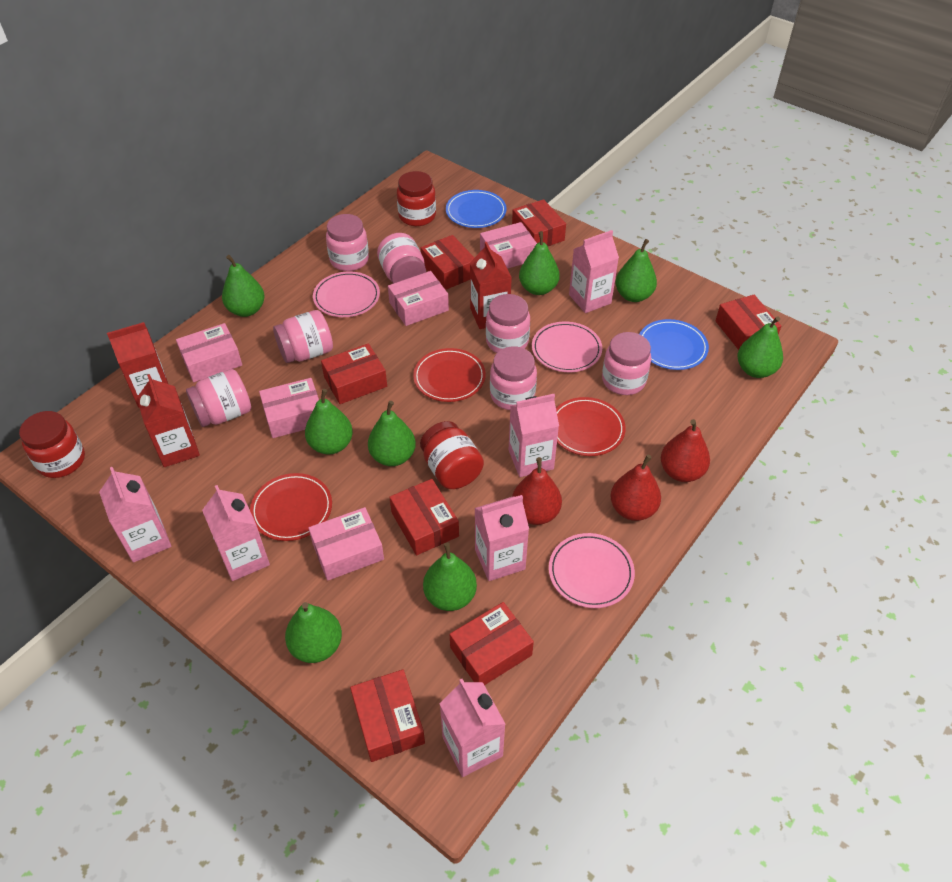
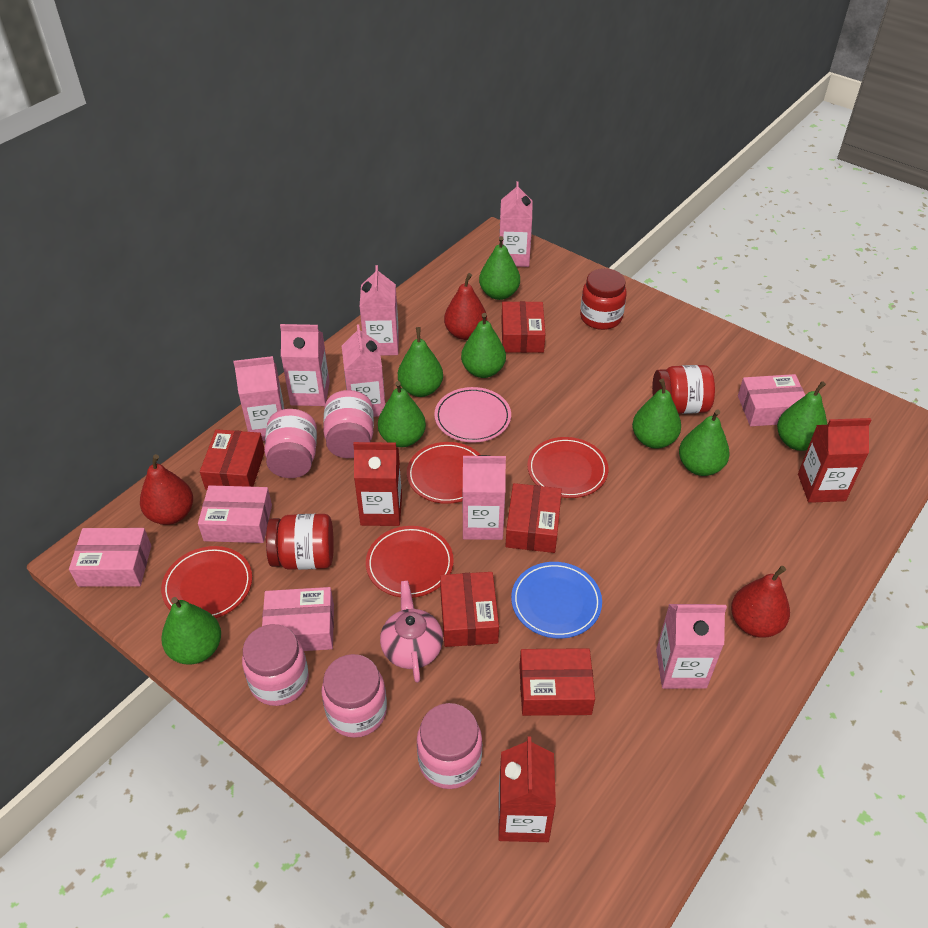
blue plate: 2 -> 1
pink box: 5 -> 4
pink carton: 6 -> 7
pink jar: 7 -> 5
pink plate: 3 -> 1
pink teapot: 0 -> 1
red box: 7 -> 5
red plate: 3 -> 4

